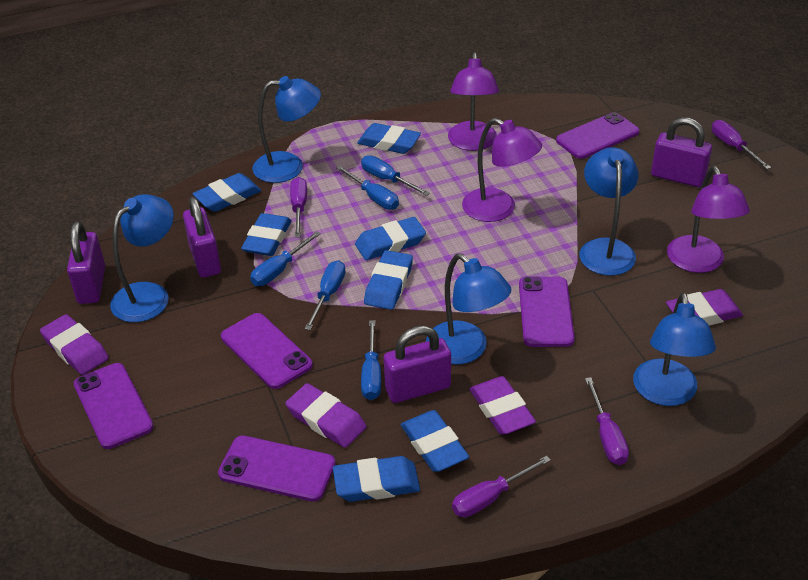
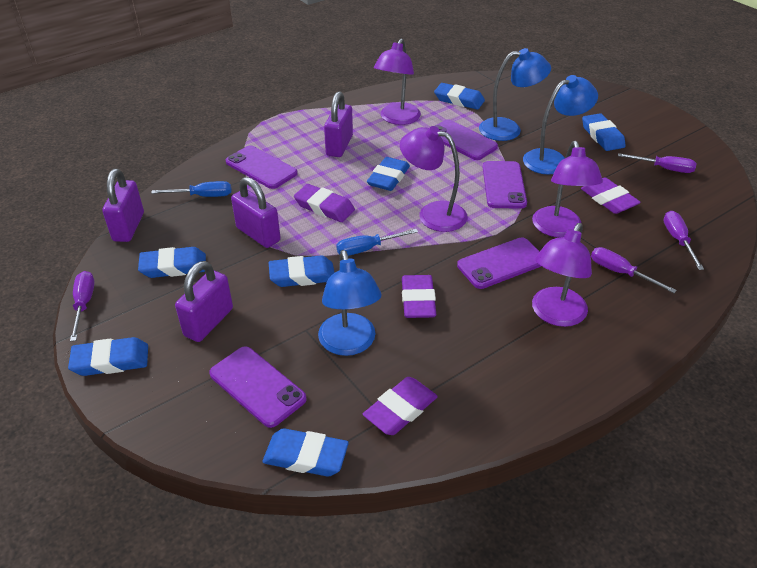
blue lamp: 5 -> 3
blue screwdriver: 5 -> 2
purple lamp: 3 -> 4

